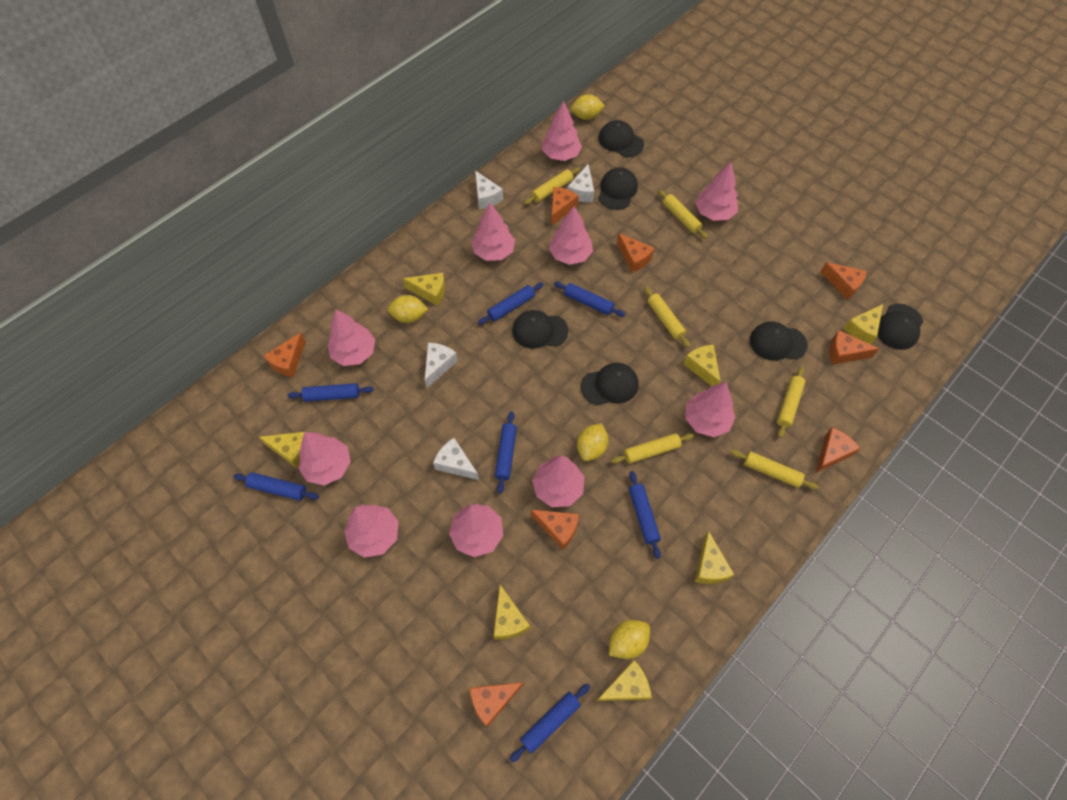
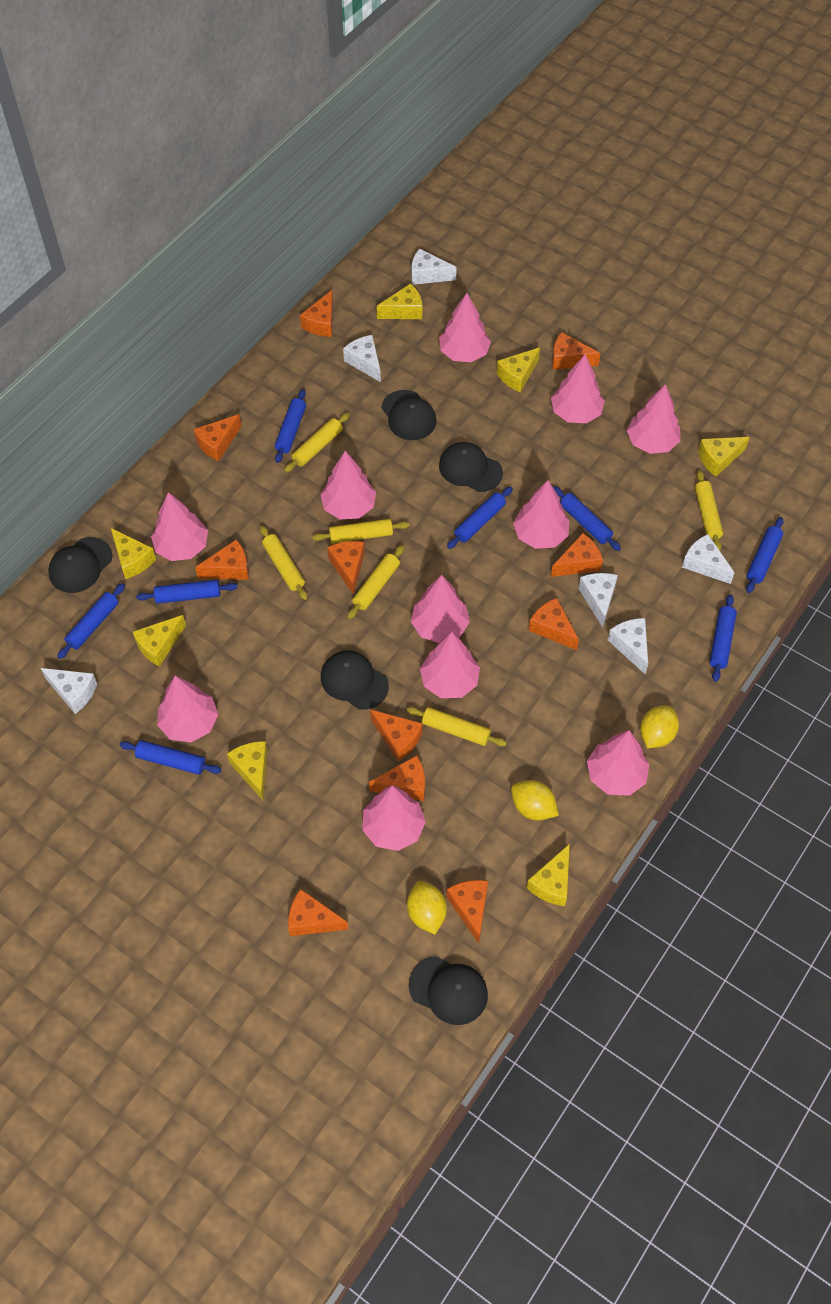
black cap: 6 -> 5
blue rolling pin: 7 -> 8
orange cheese: 8 -> 11
pink tree: 10 -> 11
white cheese: 4 -> 6
yellow lemon: 4 -> 3

